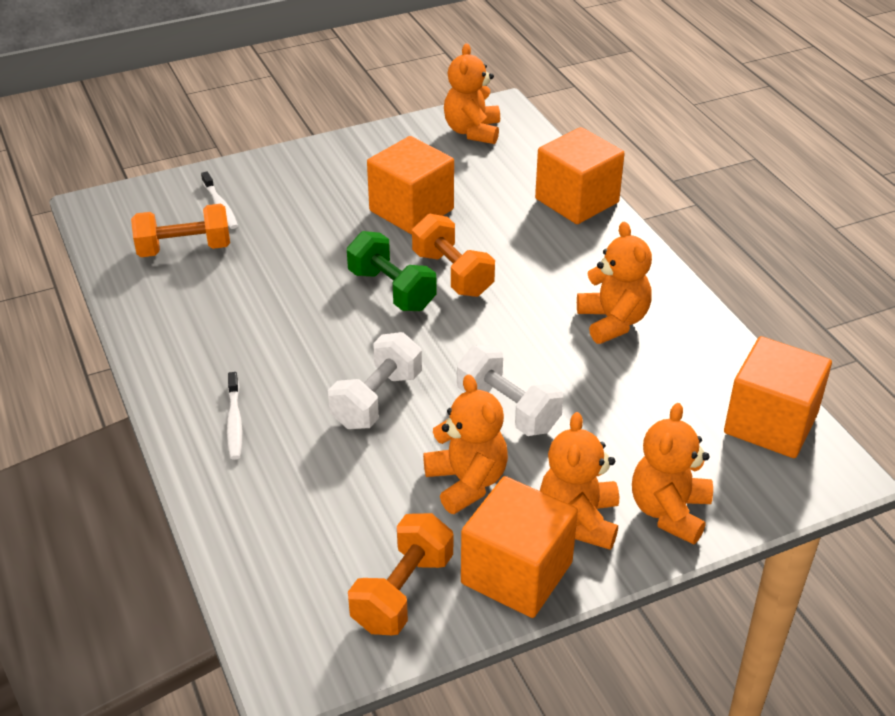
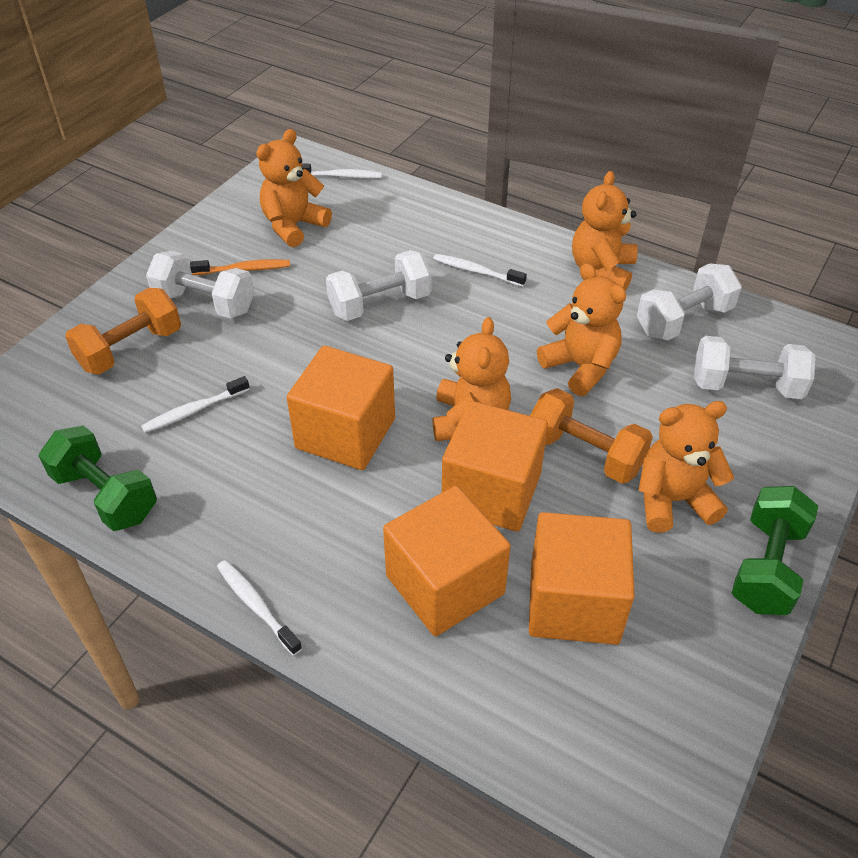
green dumbbell: 1 -> 2
orange dumbbell: 3 -> 2
orange toothbrush: 0 -> 1
white dumbbell: 2 -> 4
white toothbrush: 2 -> 4

